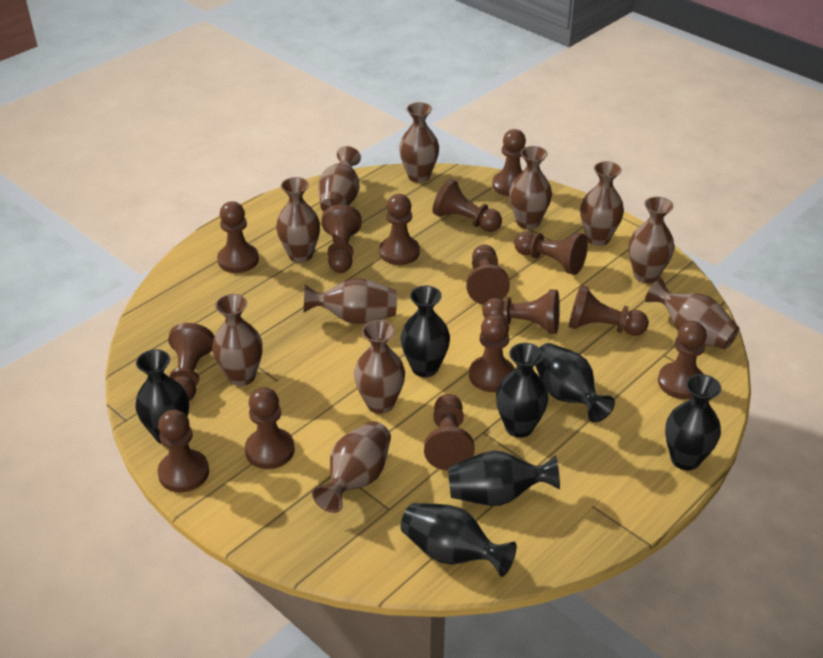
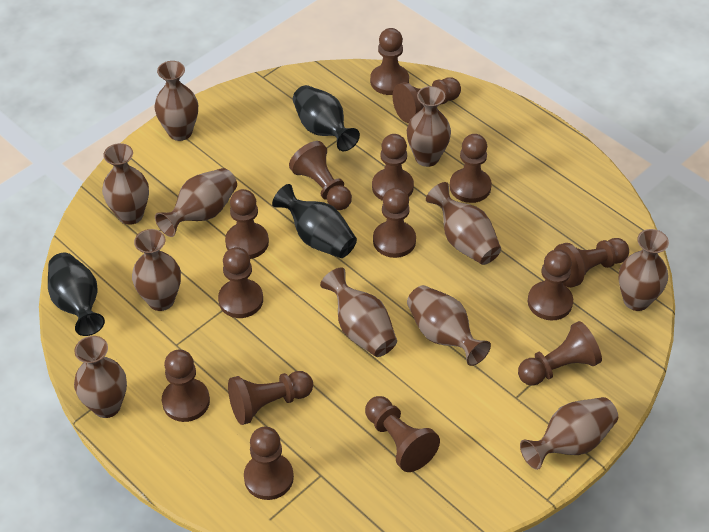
black vase: 7 -> 3

